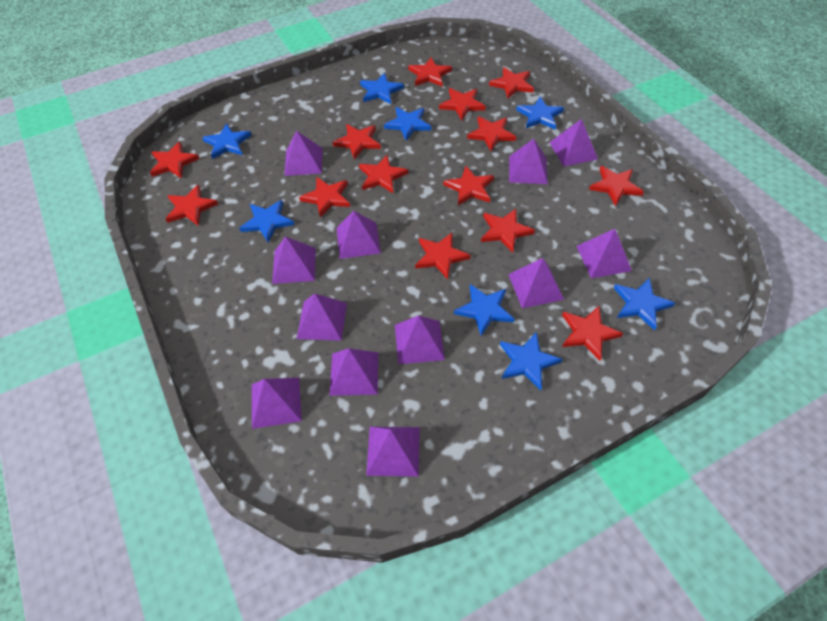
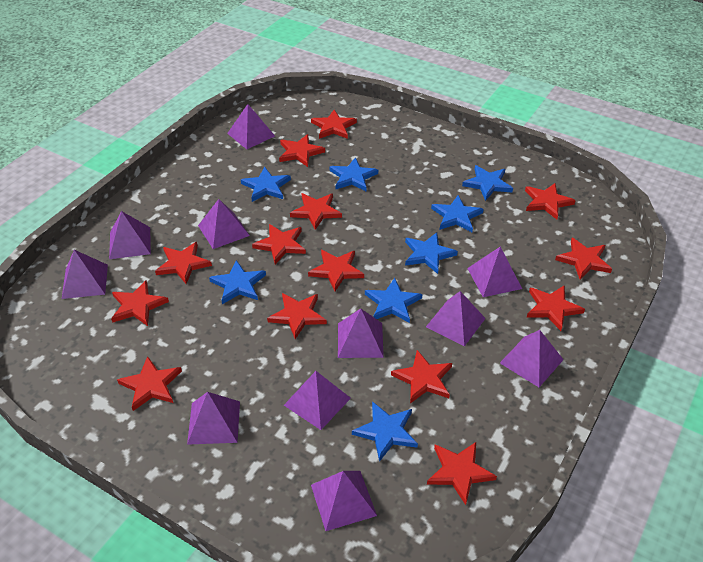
purple pyramid: 12 -> 11

